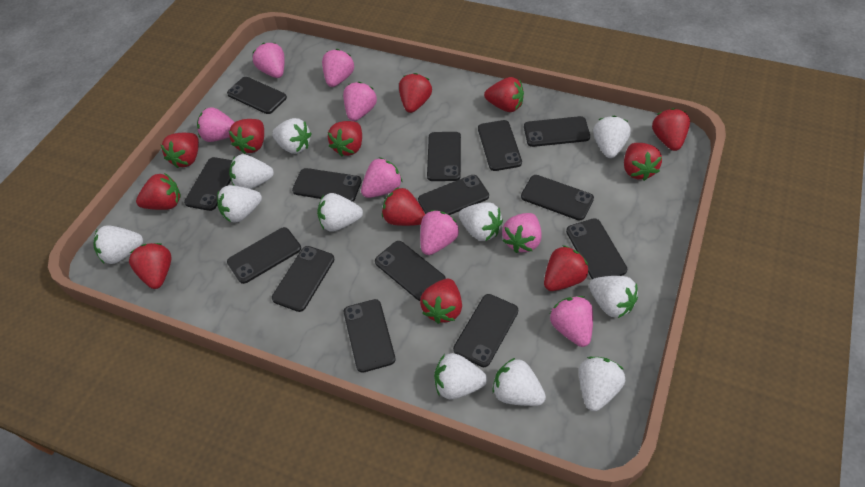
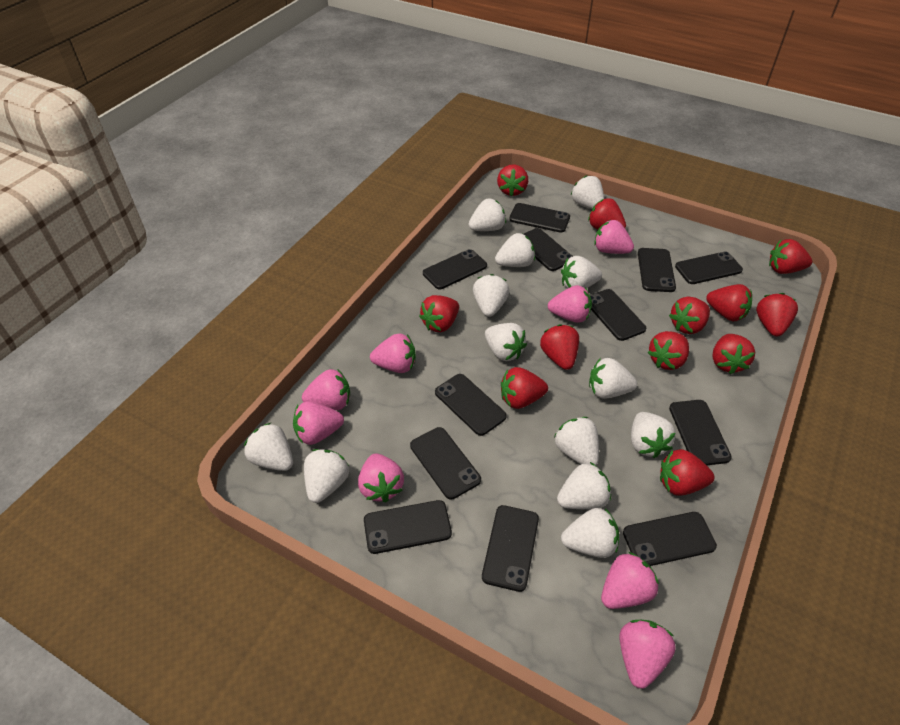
black phone: 14 -> 12
white strawberry: 11 -> 13

